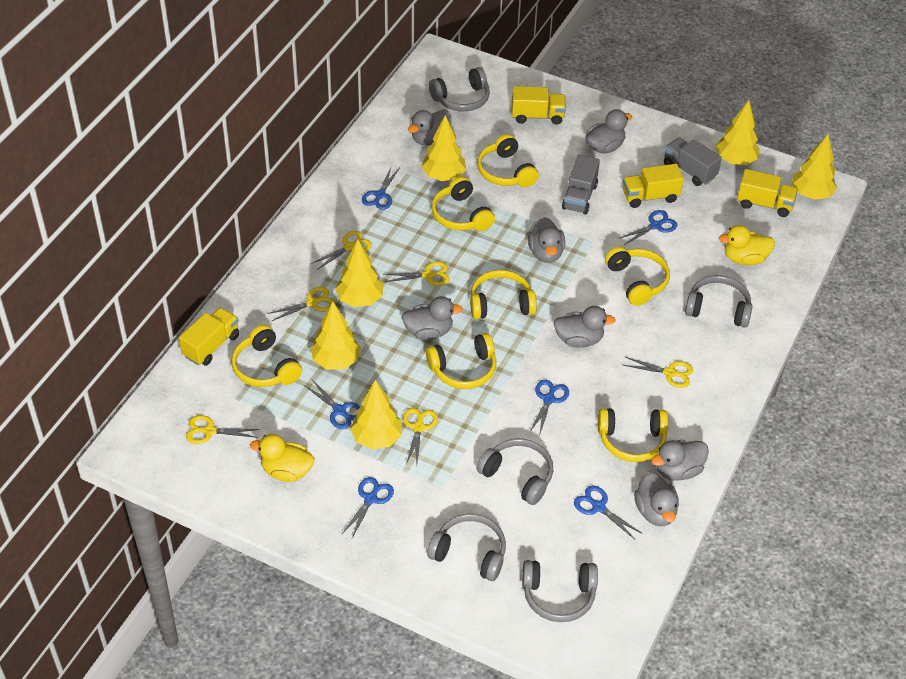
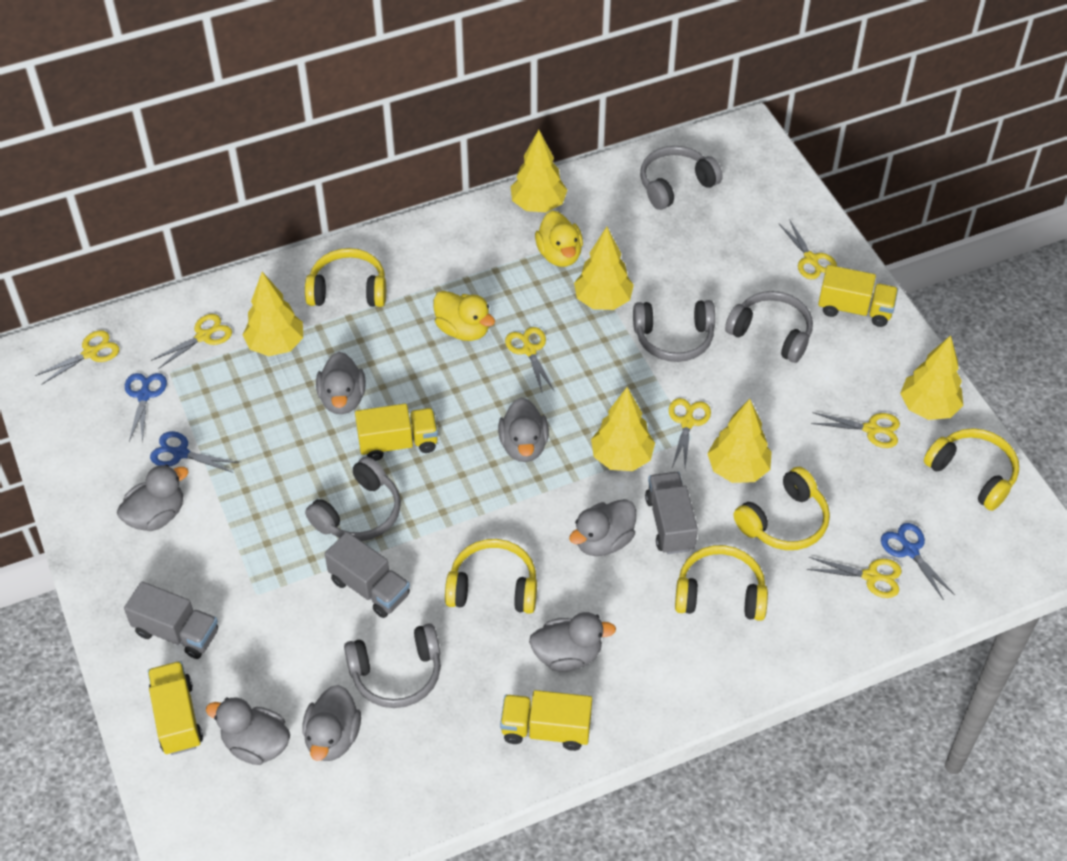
blue scissors: 6 -> 3
grey truck: 2 -> 3
yellow headphones: 7 -> 5
yellow scissors: 6 -> 7

